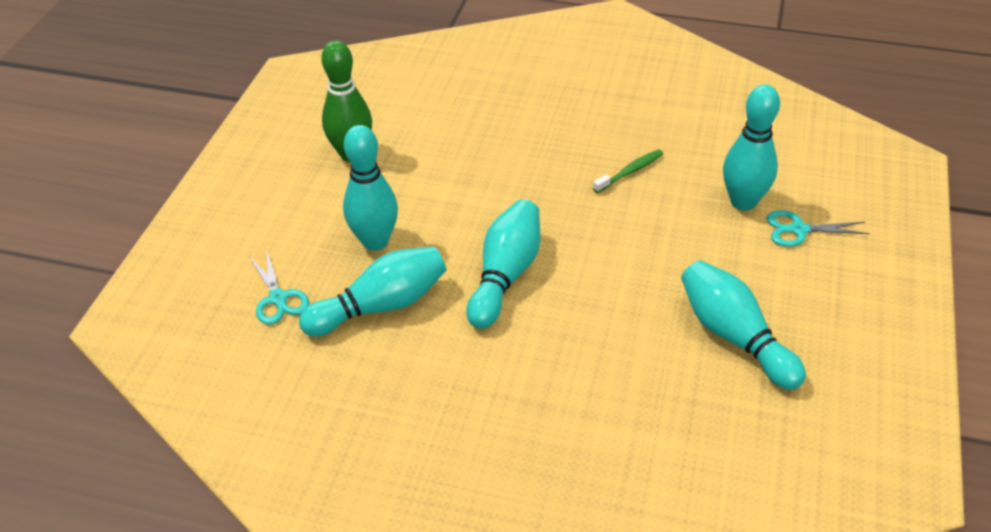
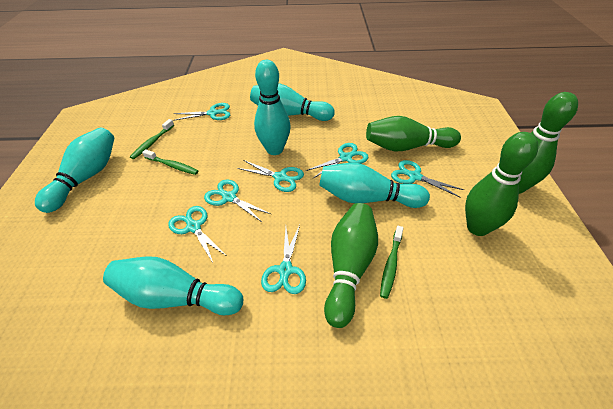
green bowling pin: 1 -> 4
green toothbrush: 1 -> 3
turquoise scissors: 2 -> 7

